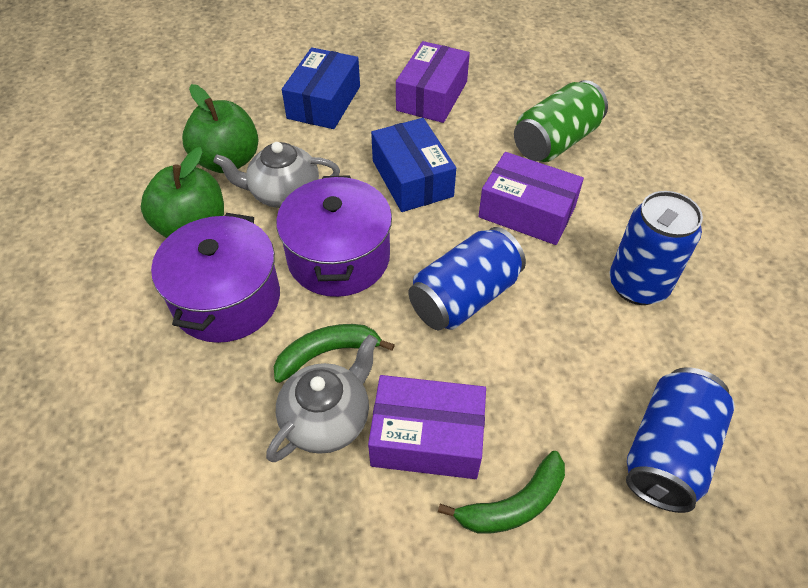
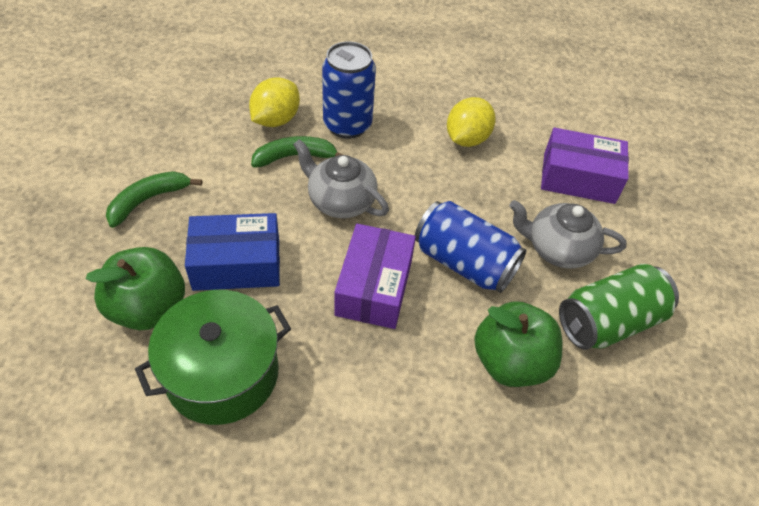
blue box: 2 -> 1
blue can: 3 -> 2
green pot: 0 -> 1
purple box: 3 -> 2
purple pot: 2 -> 0
yellow lemon: 0 -> 2

